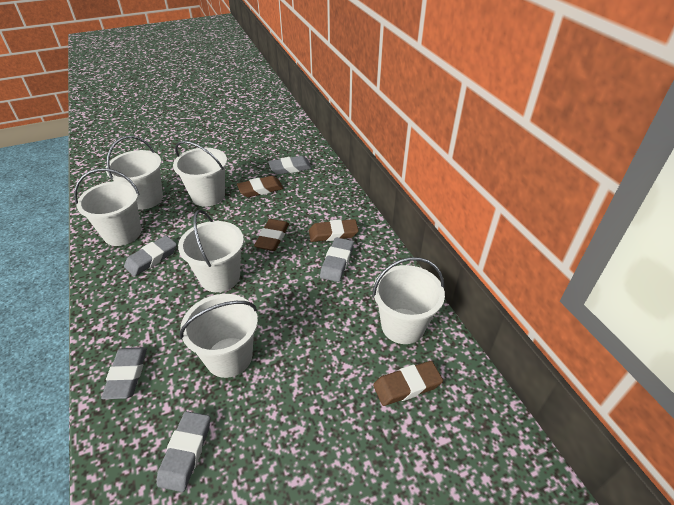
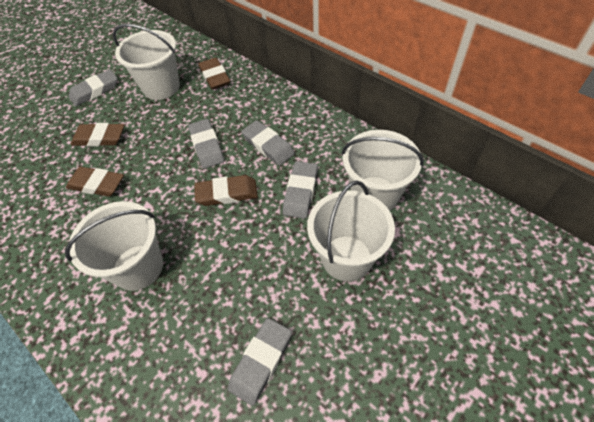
white bucket: 6 -> 4

